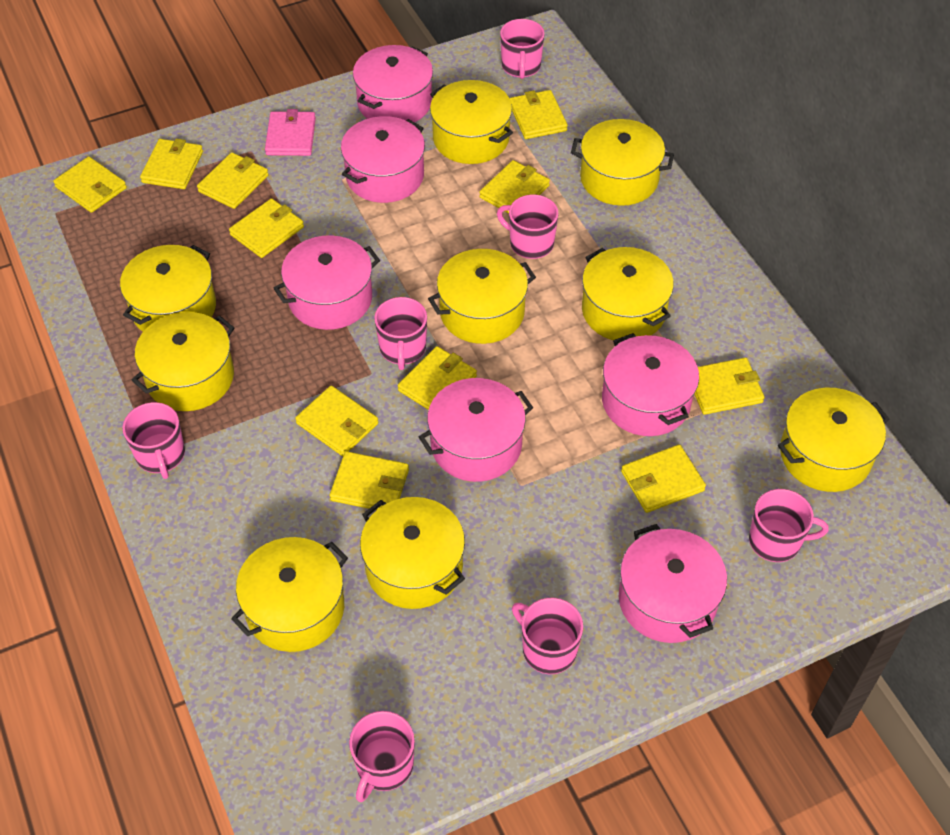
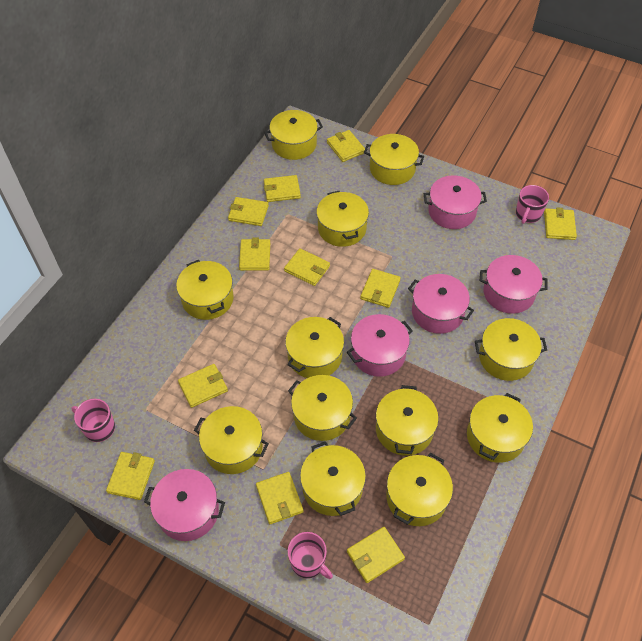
pink mug: 7 -> 3
pink pot: 6 -> 5
pink wallet: 1 -> 0
yellow pot: 9 -> 12

